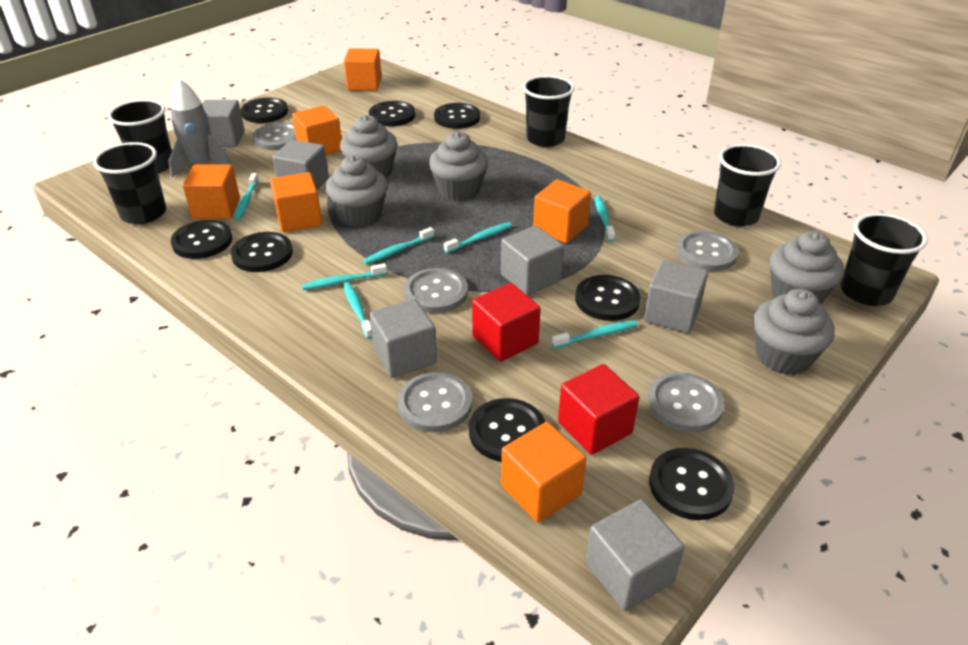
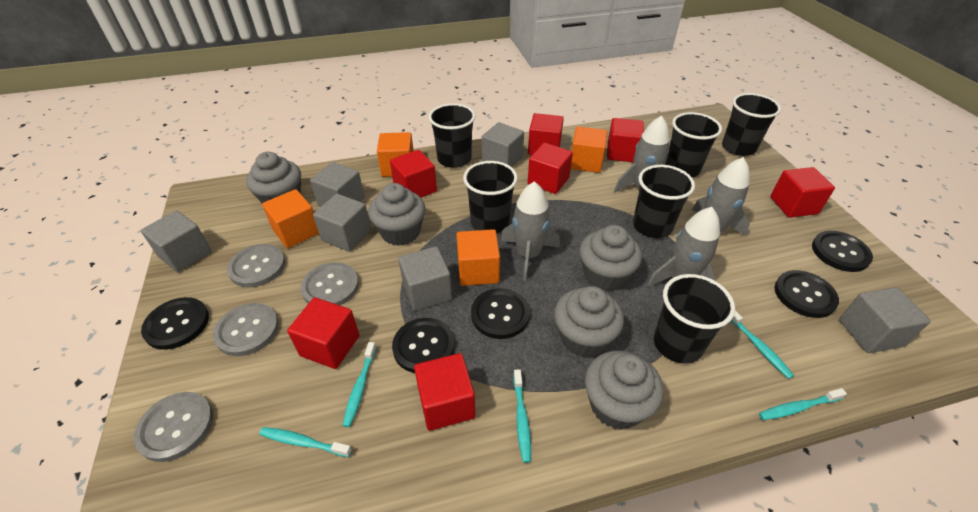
black button: 8 -> 5
black cup: 5 -> 6
grey button: 5 -> 4
grey rocket: 1 -> 4
orange cube: 6 -> 4
red cube: 2 -> 7
turquoise toothbrush: 7 -> 5

